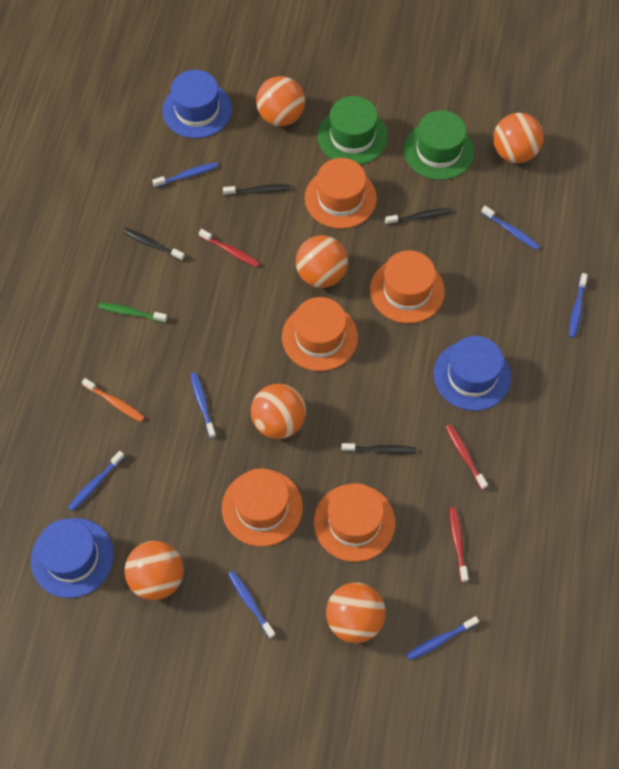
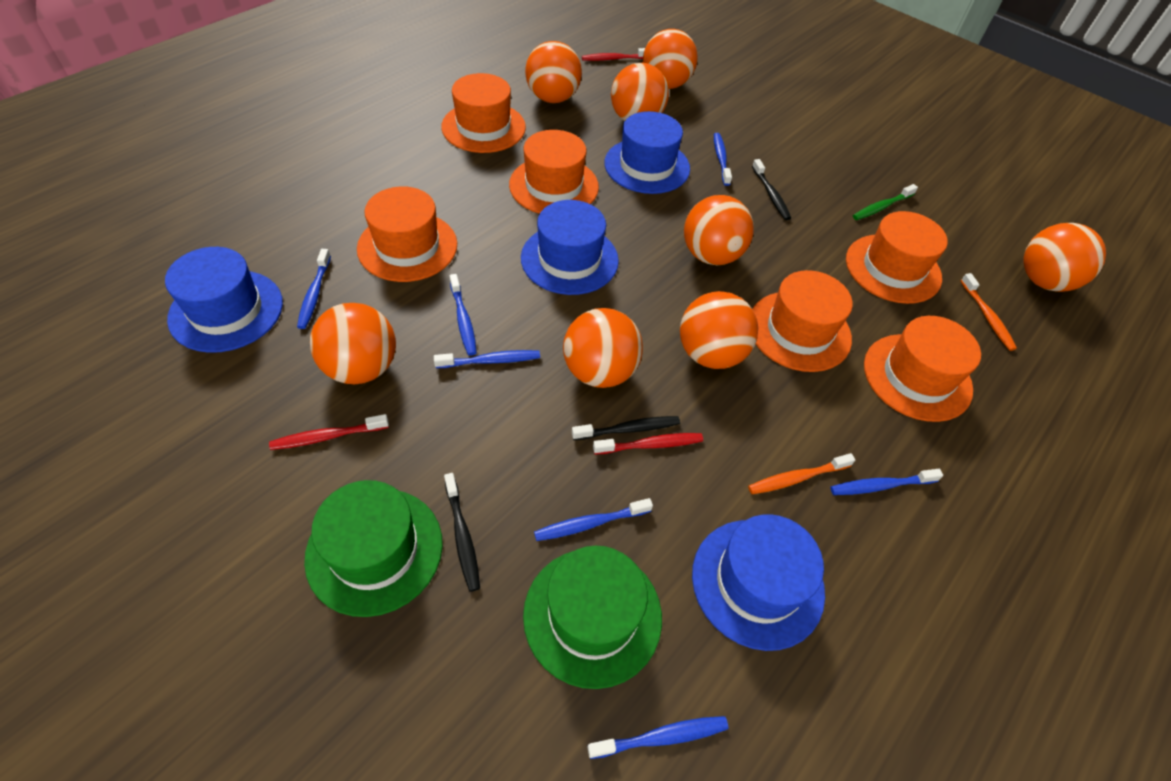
black toothbrush: 4 -> 3
blue hat: 3 -> 4
orange ball: 6 -> 8
orange hat: 5 -> 6
orange toothbrush: 1 -> 2

